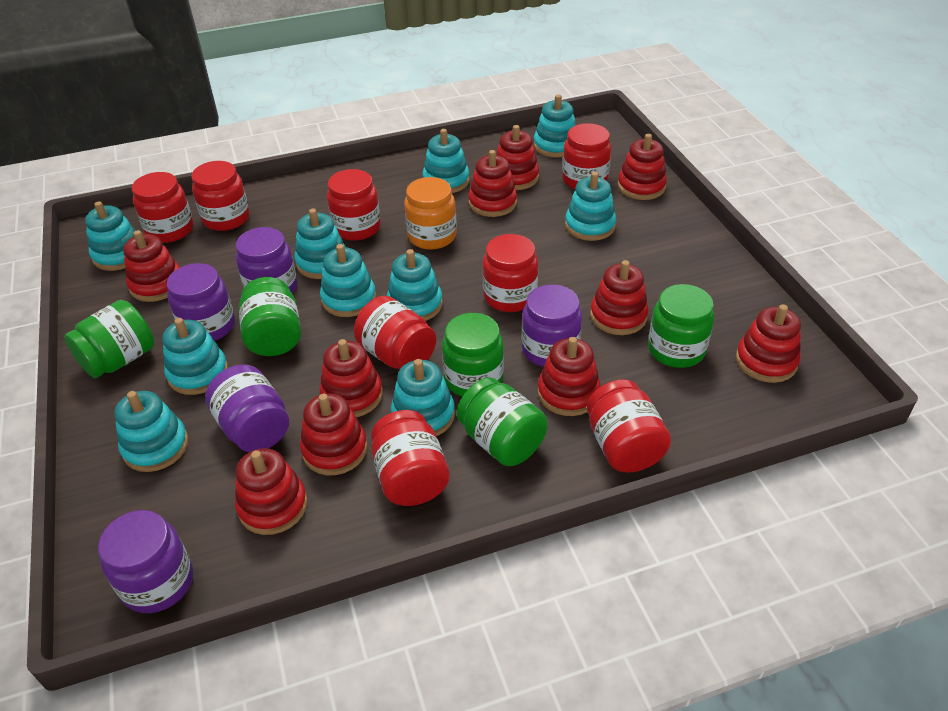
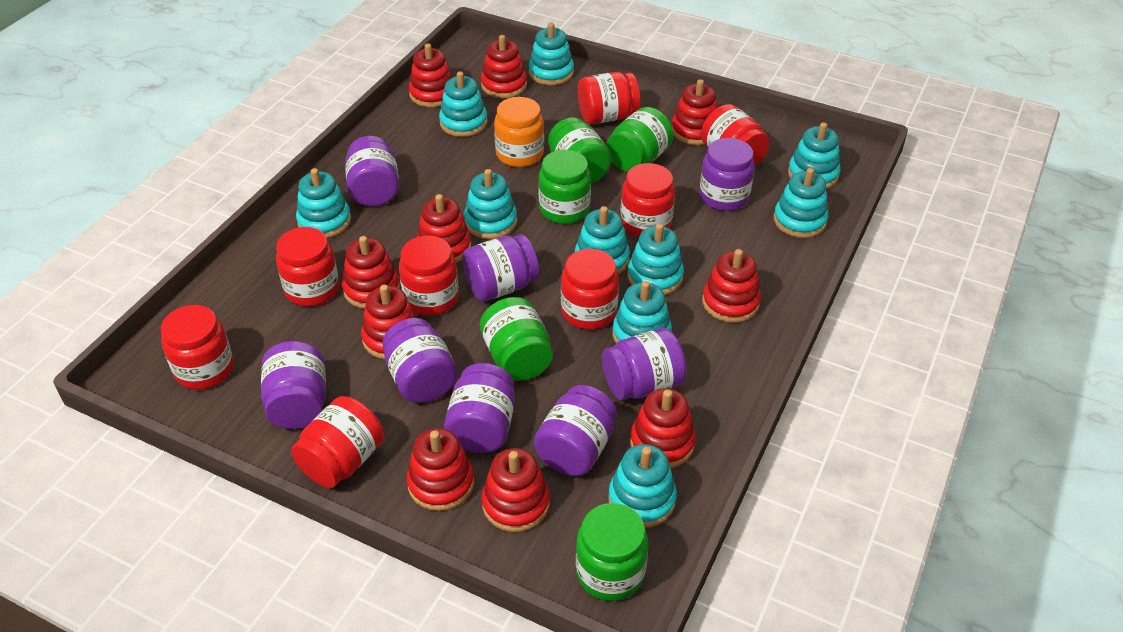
purple jar: 5 -> 8

